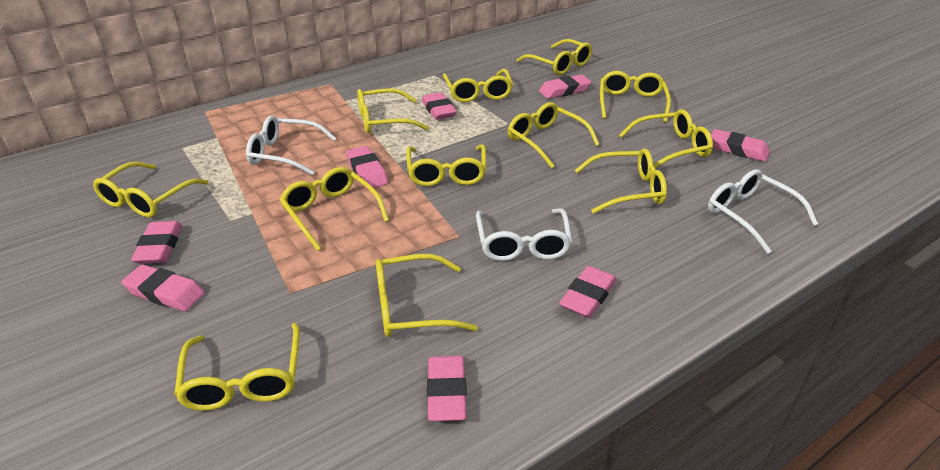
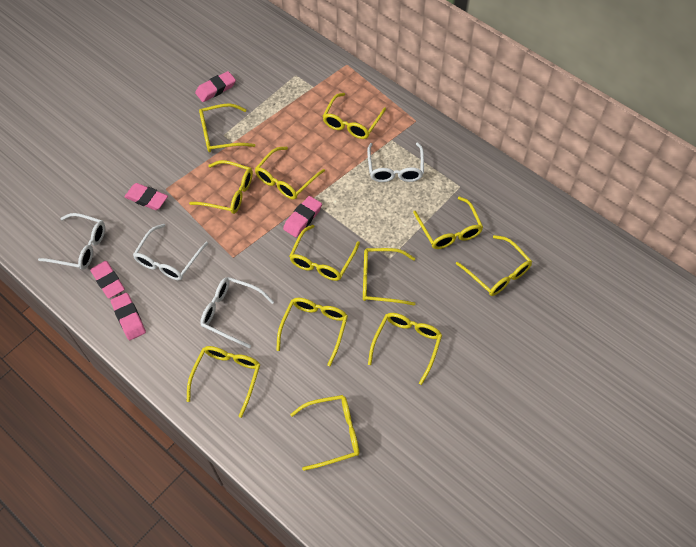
pink eraser: 8 -> 5
white glasses: 3 -> 4

